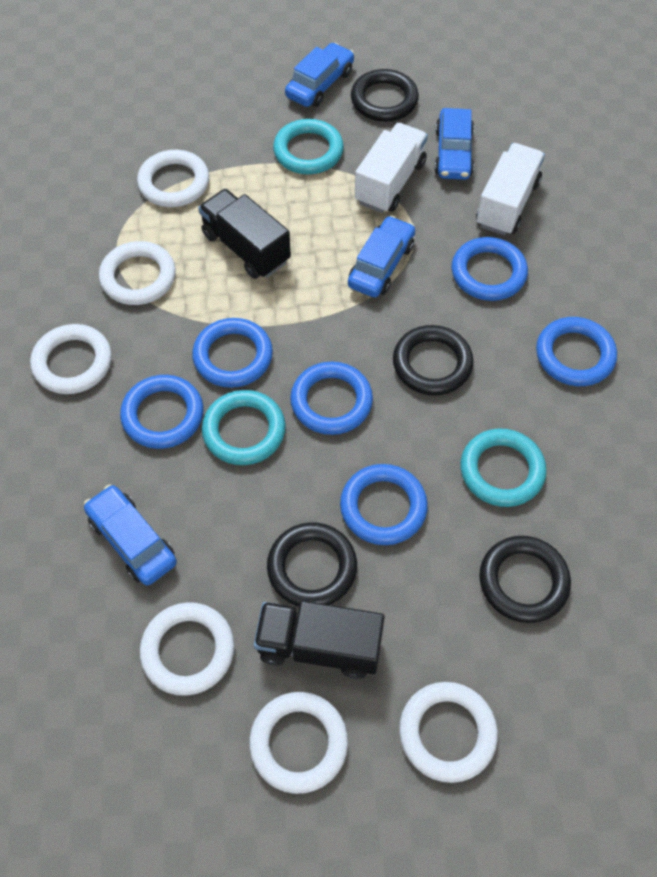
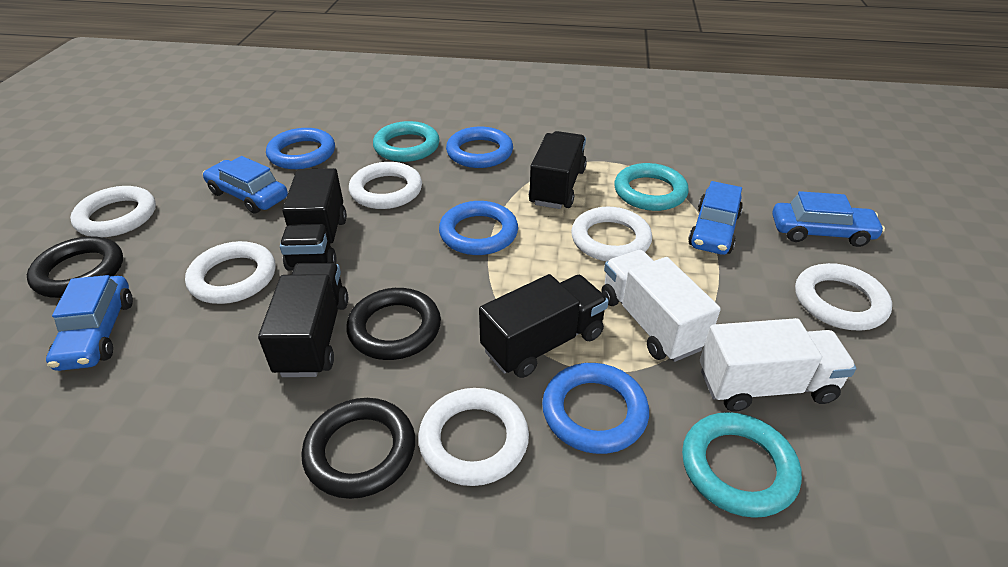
black ring: 4 -> 3
black truck: 2 -> 4
blue ring: 6 -> 4

